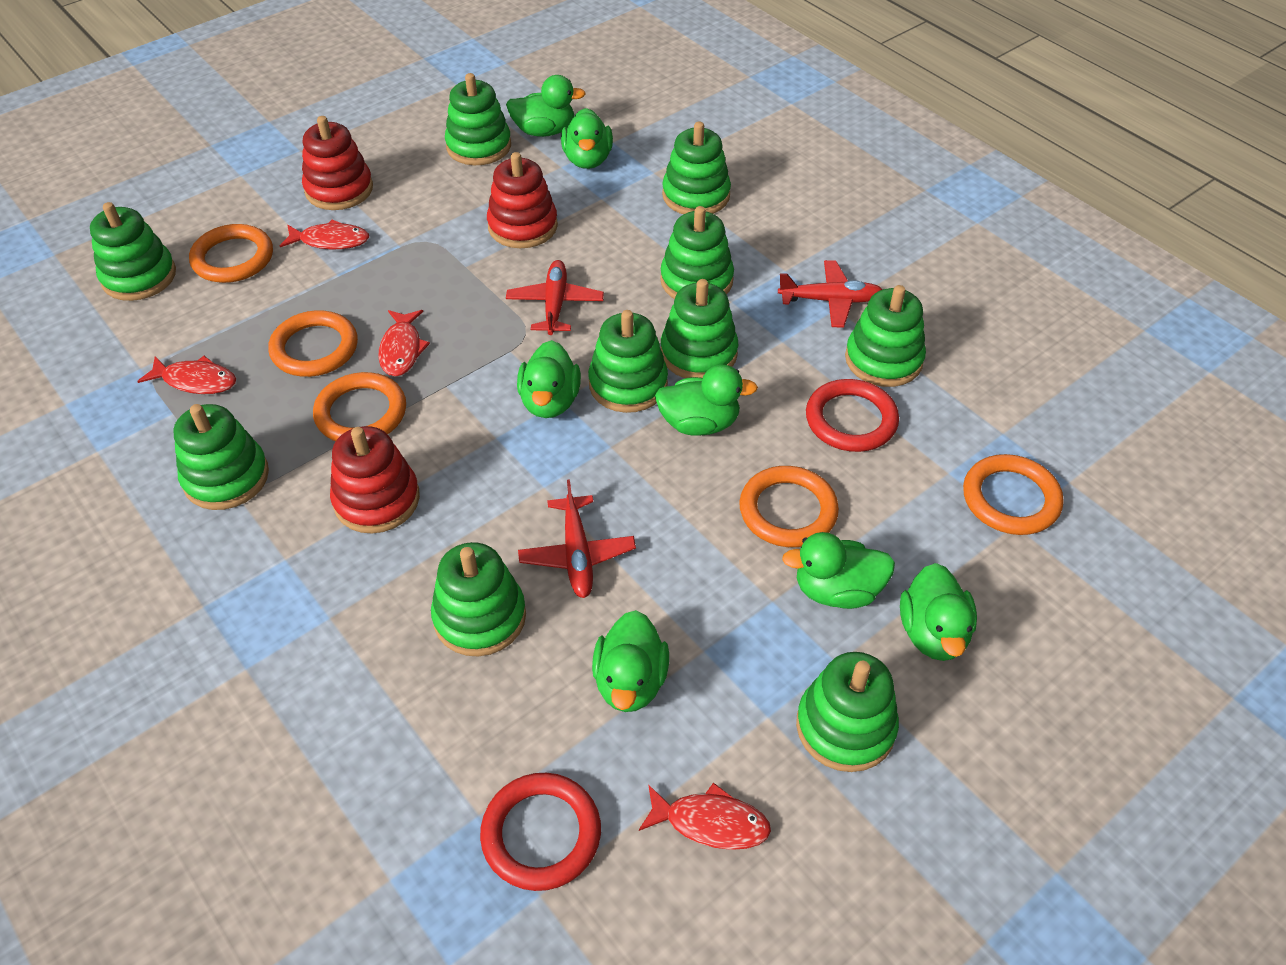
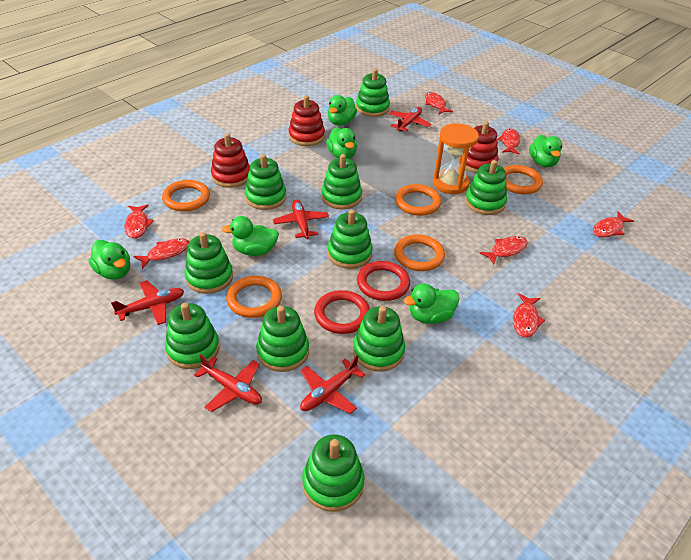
green duck: 7 -> 6
orange hourglass: 0 -> 1
red fish: 4 -> 7
red plane: 3 -> 5

